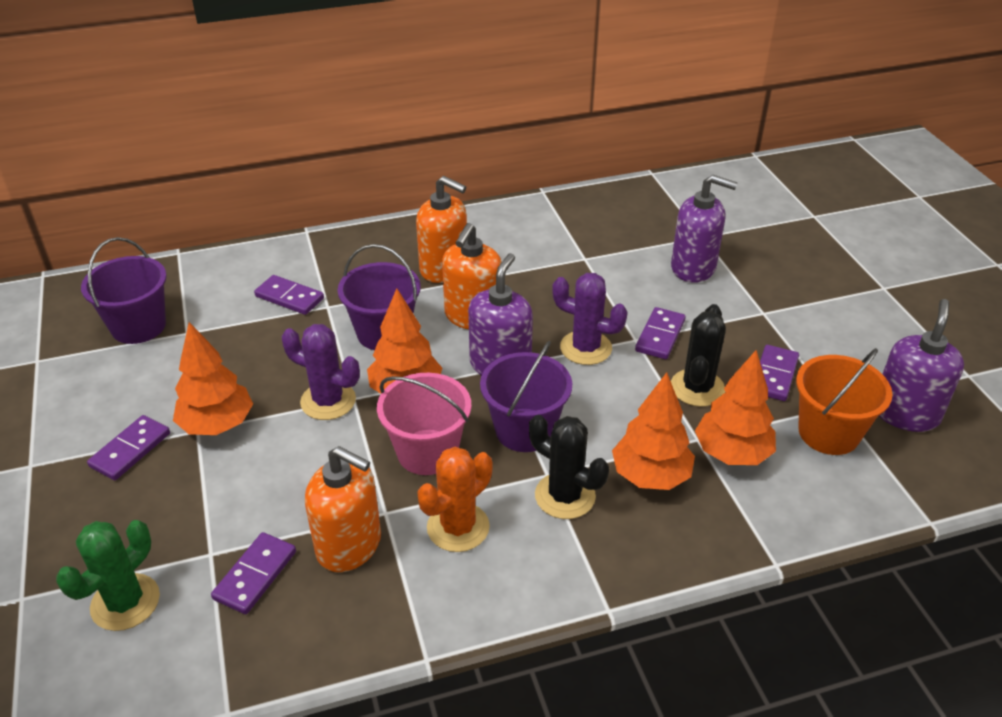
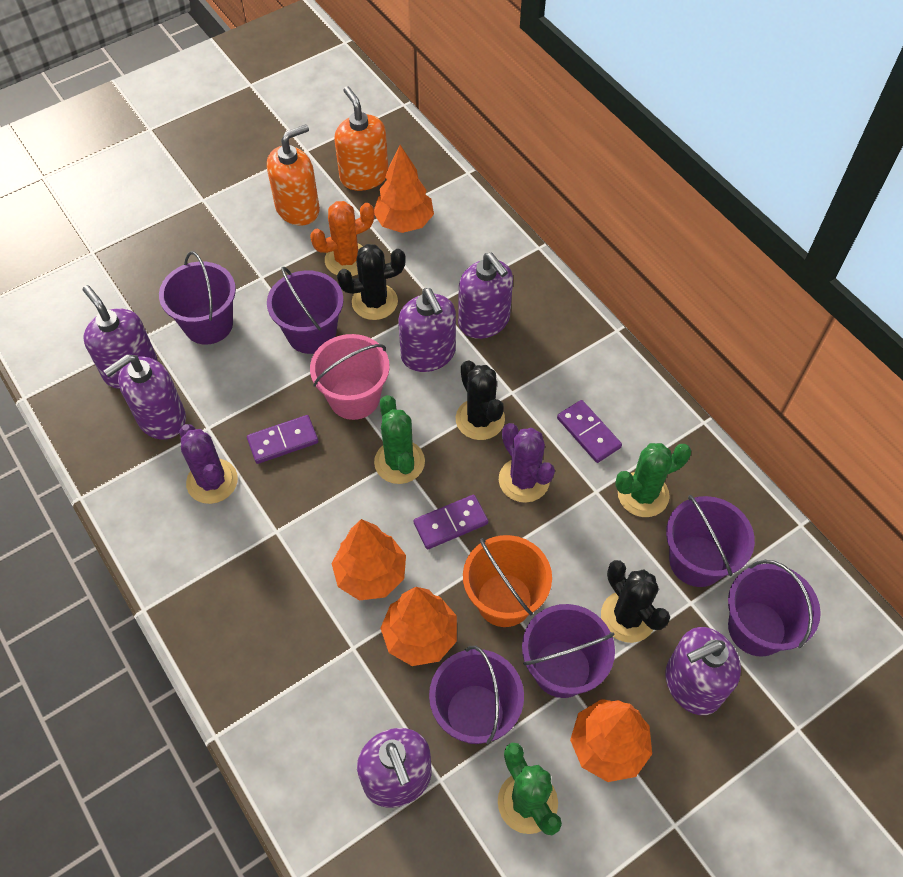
black cactus: 2 -> 3
green cactus: 1 -> 3
orange soap dispenser: 3 -> 2
purple bucket: 3 -> 6
purple domino: 5 -> 3
purple soap dispenser: 3 -> 6

